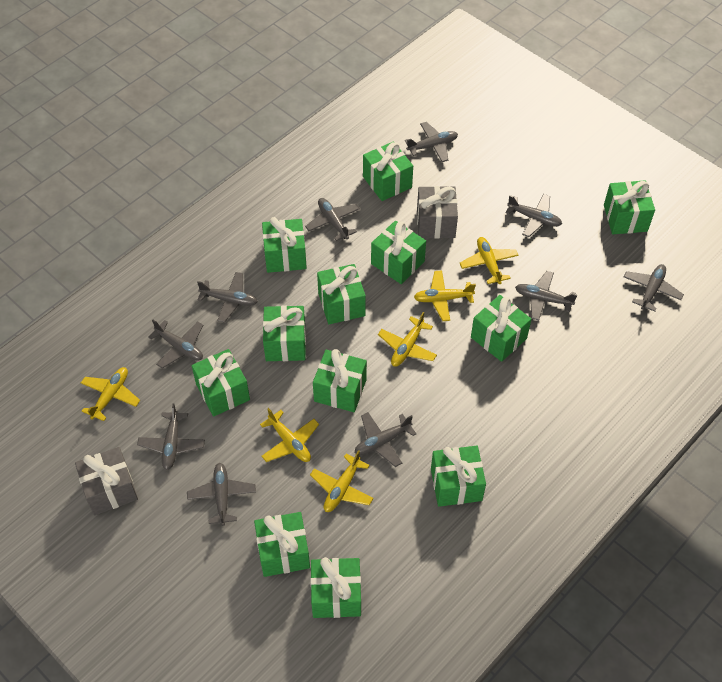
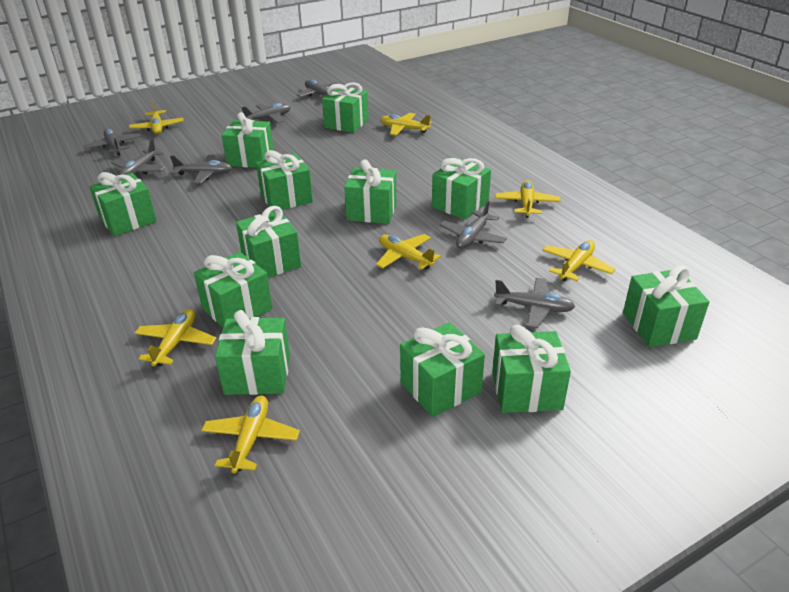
grey gift: 2 -> 0
grey plane: 10 -> 7
yellow plane: 6 -> 7

